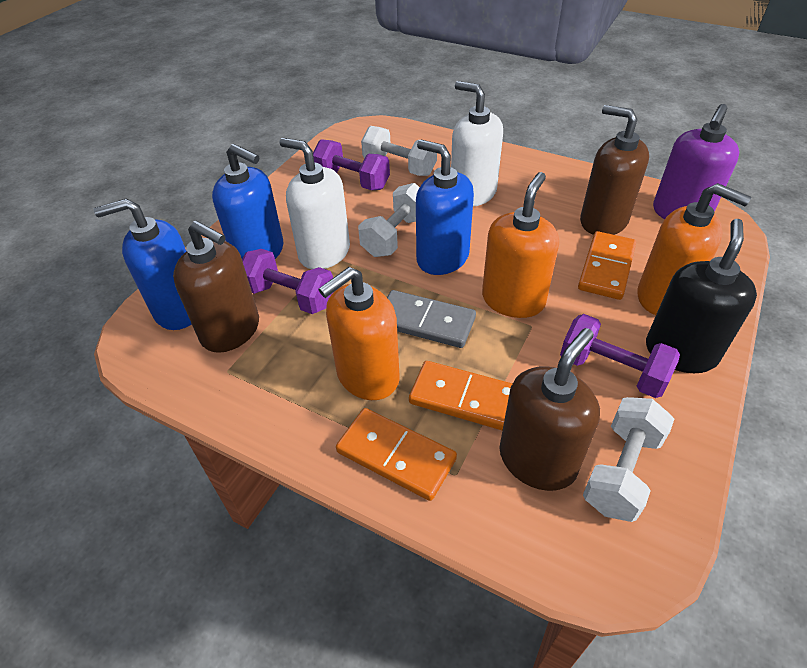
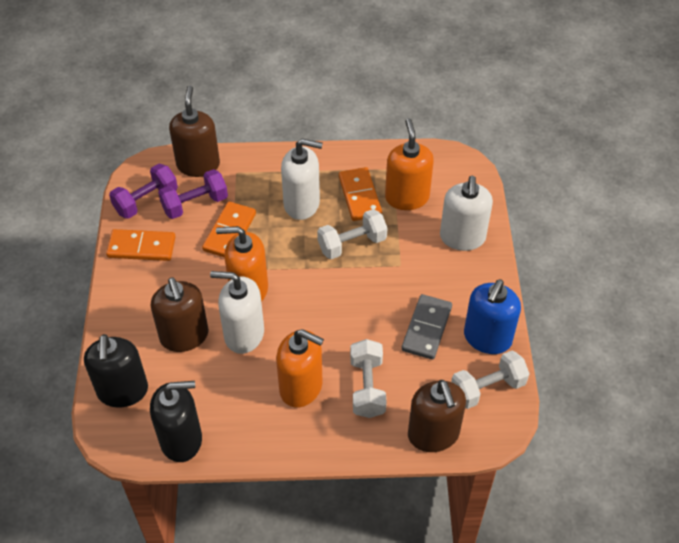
black soap dispenser: 1 -> 2
blue soap dispenser: 3 -> 1
purple dumbbell: 3 -> 2
purple soap dispenser: 1 -> 0
white soap dispenser: 2 -> 3

